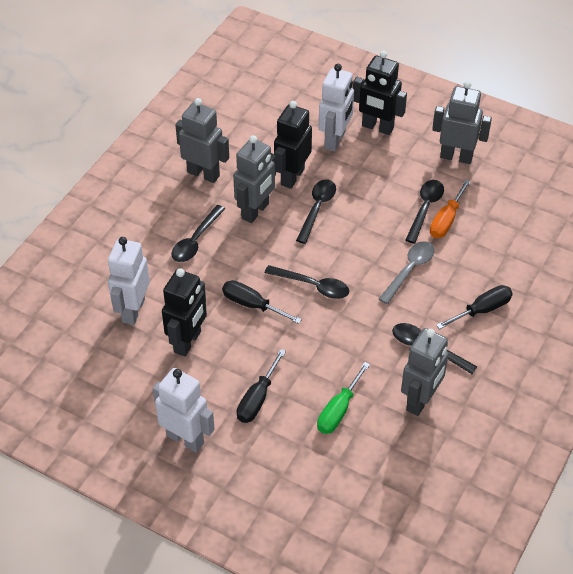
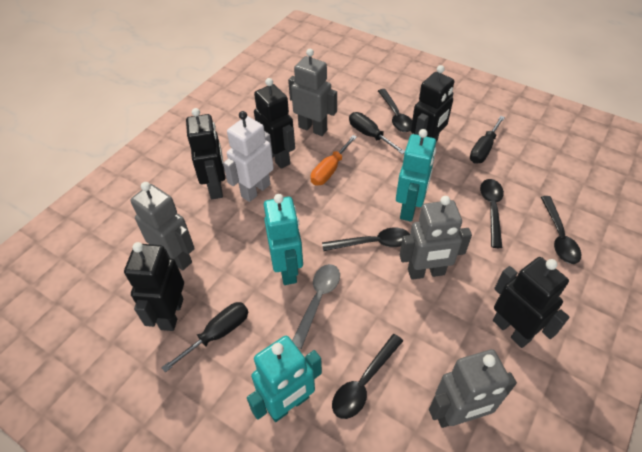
black robot: 3 -> 5
green screwdriver: 1 -> 0
turquoise robot: 0 -> 3
white robot: 3 -> 1

